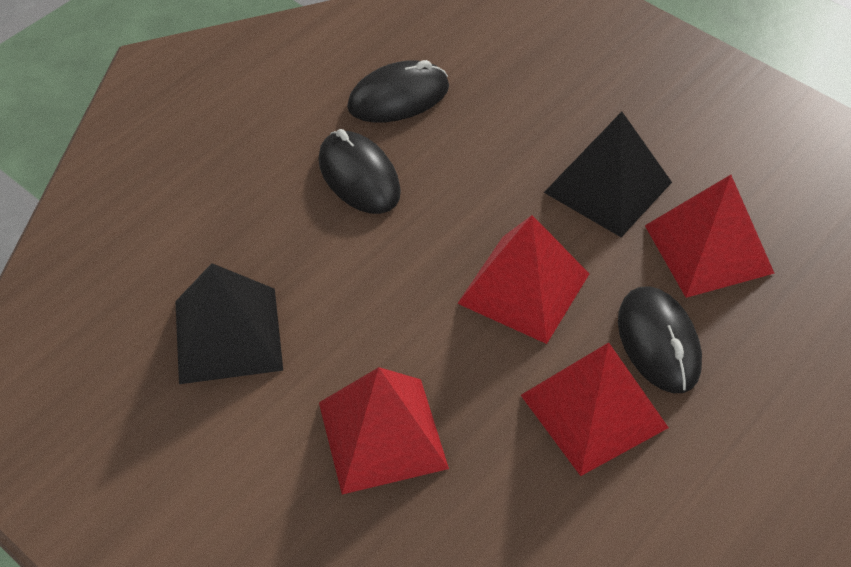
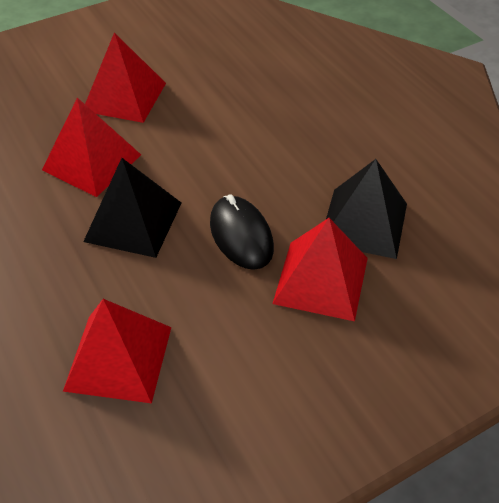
black mouse: 3 -> 1

